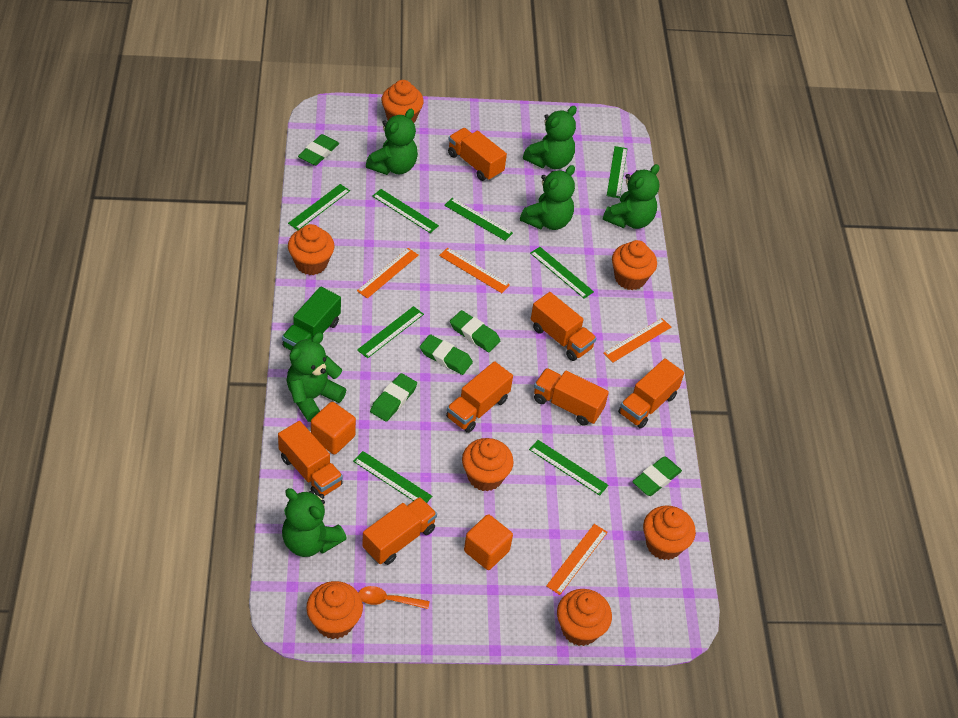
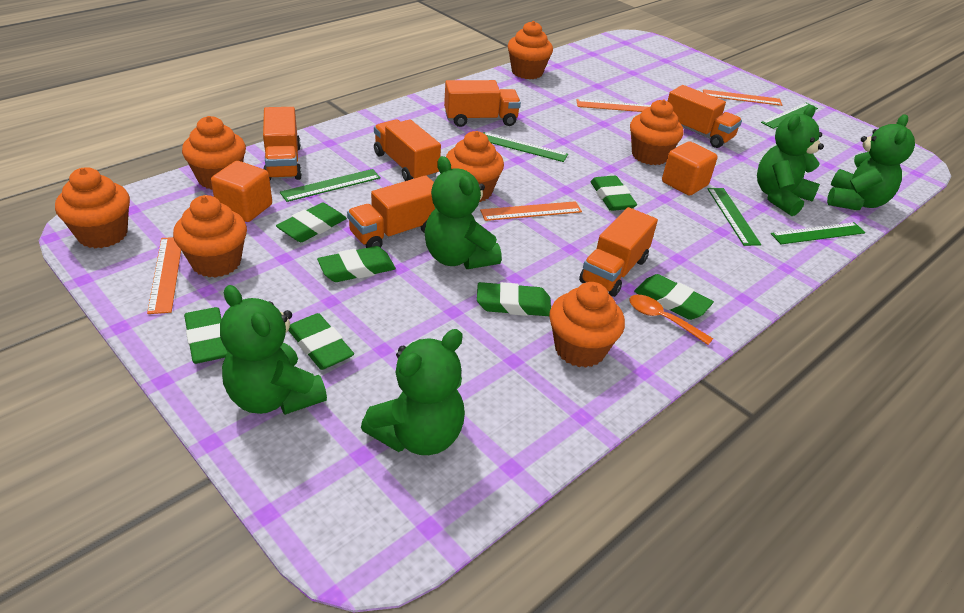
green eraser: 5 -> 7
green ruler: 8 -> 5
green teddy bear: 6 -> 5
green truck: 1 -> 0
orange truck: 7 -> 6

